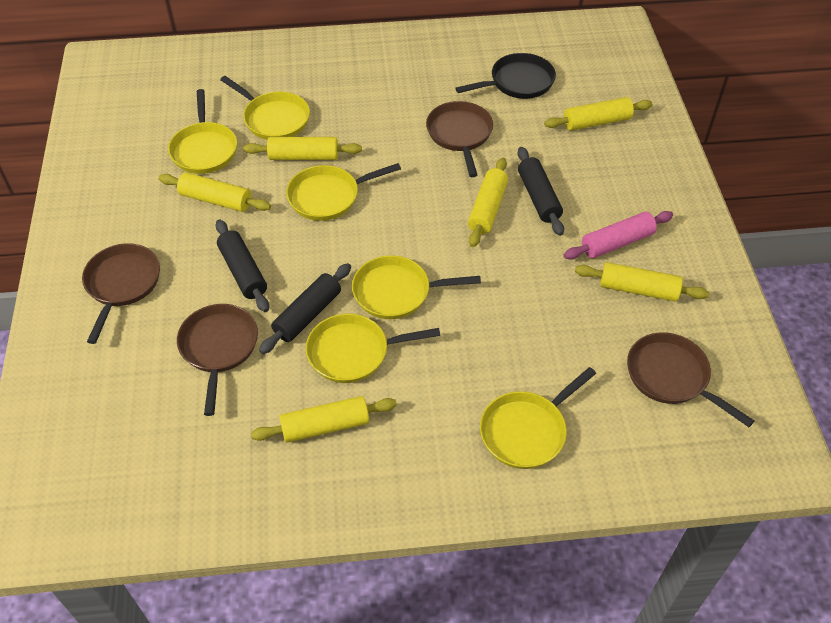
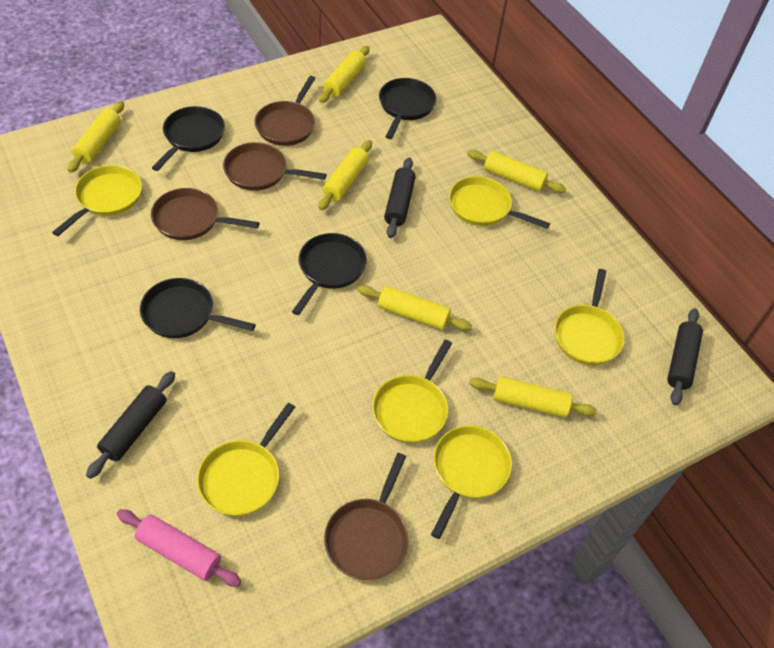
black pan: 1 -> 4

